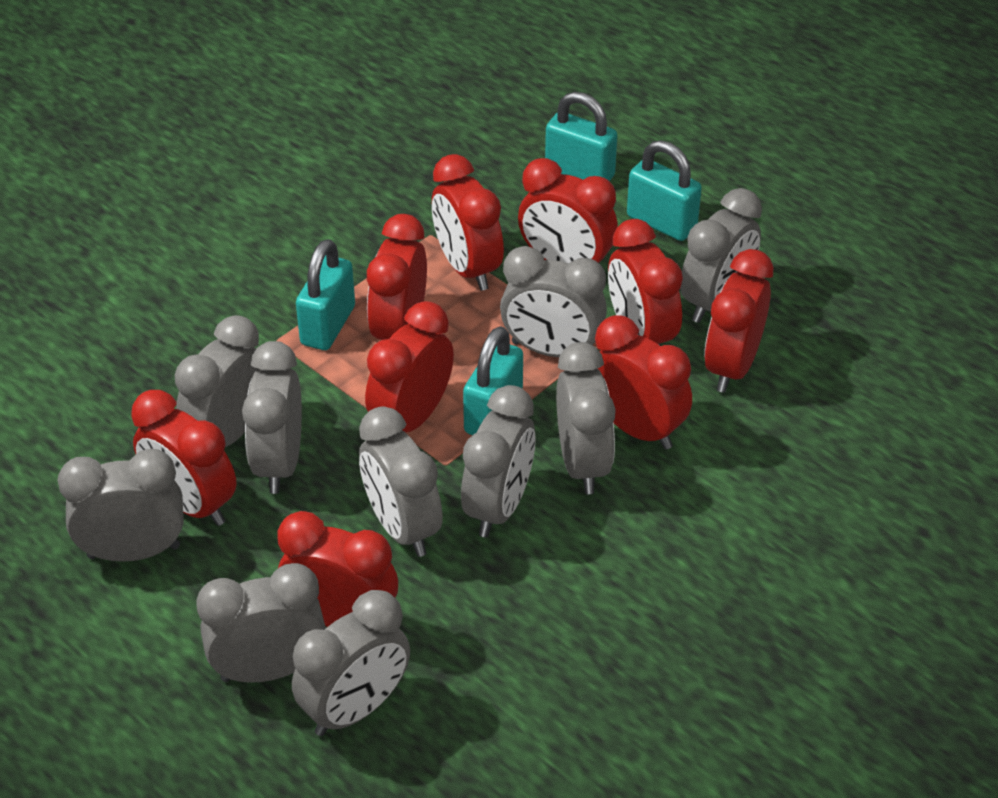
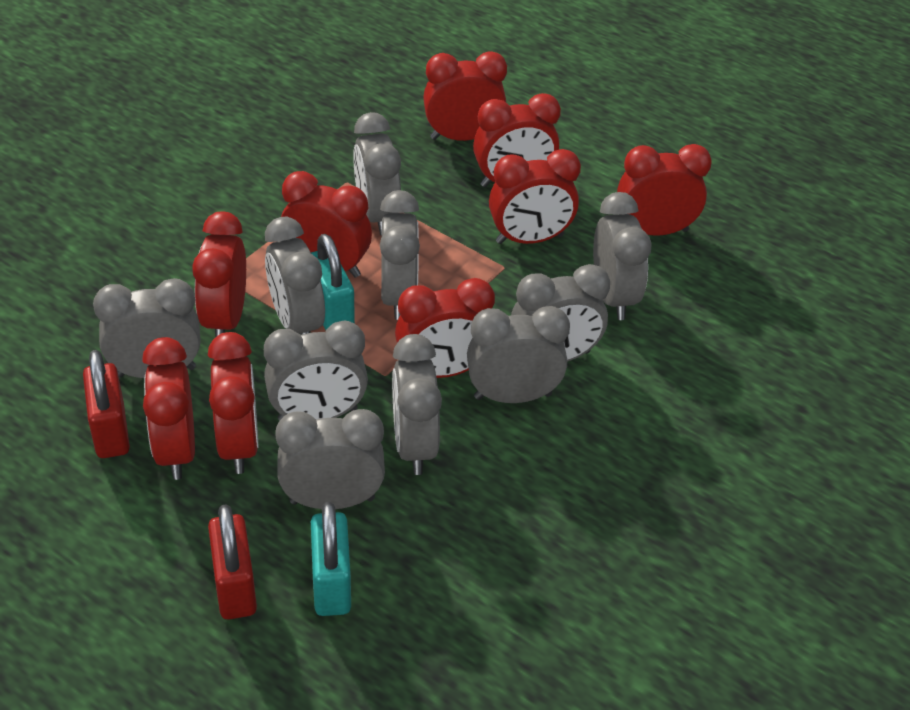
red padlock: 0 -> 2
turquoise padlock: 4 -> 2

